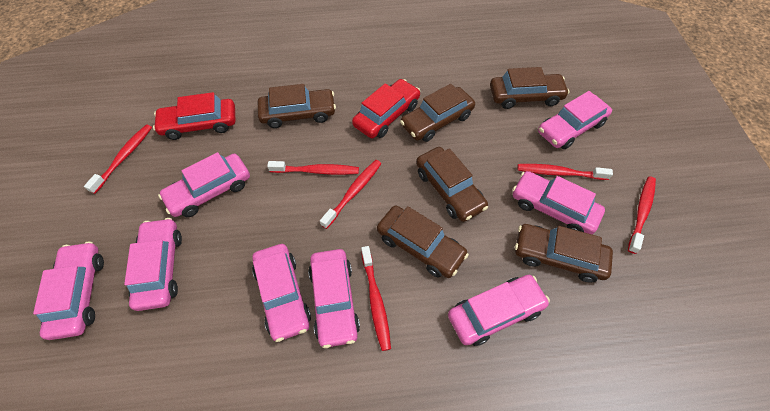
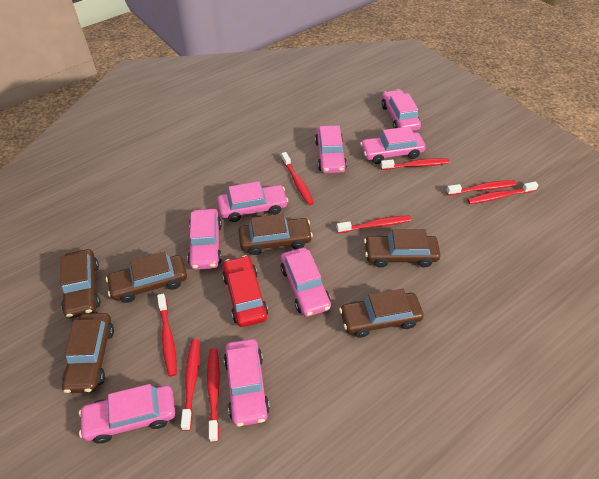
red car: 2 -> 1
red toothbrush: 6 -> 8

